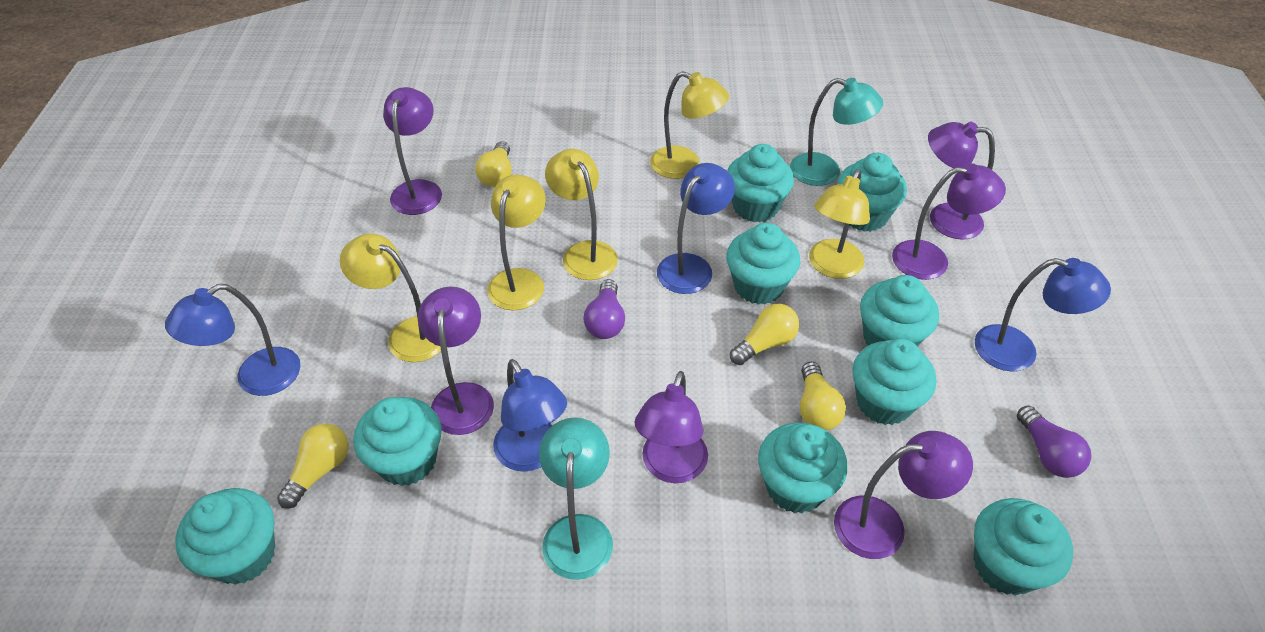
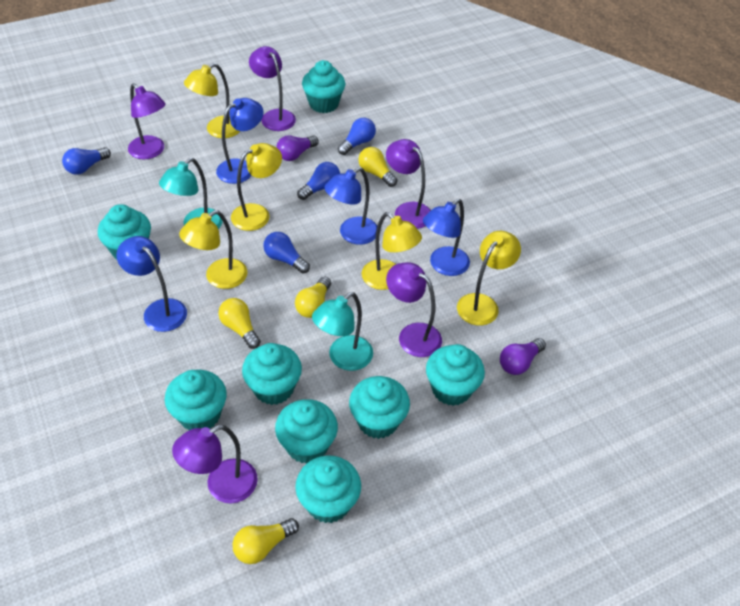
blue light bulb: 0 -> 4
purple lamp: 6 -> 5
turquoise cupcake: 9 -> 8

